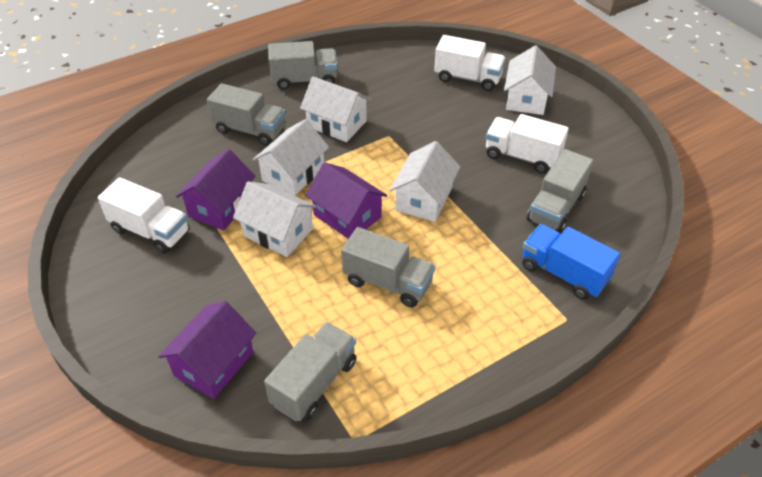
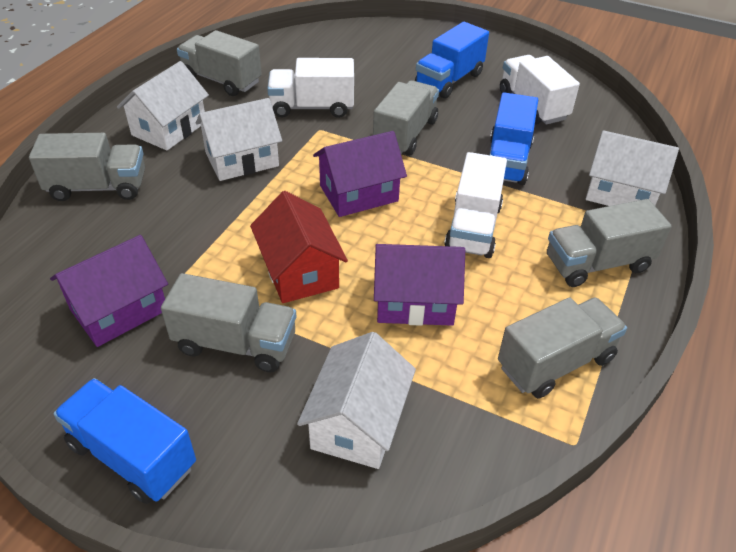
blue truck: 1 -> 3
grey truck: 5 -> 6
red house: 0 -> 1
white house: 5 -> 4

